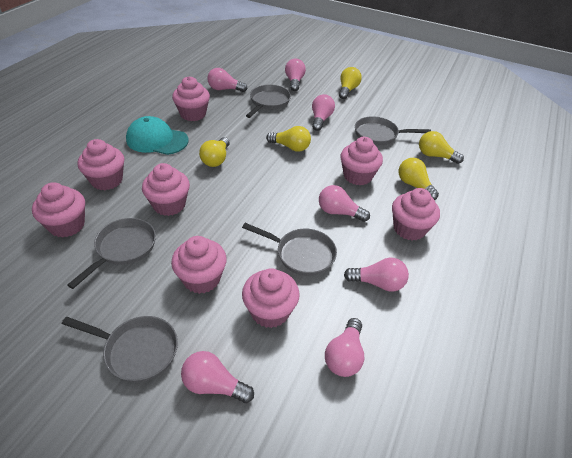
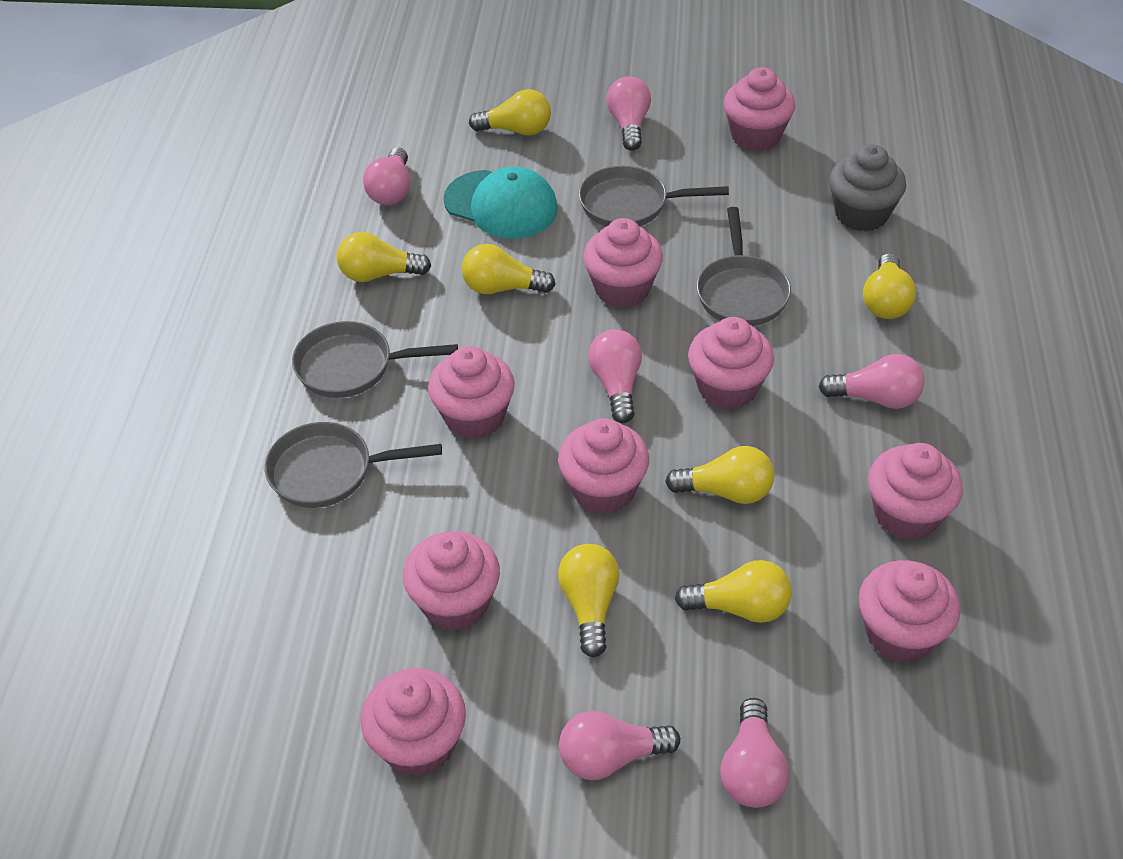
grey cupcake: 0 -> 1
grey pan: 5 -> 4
pink cupcake: 8 -> 9
pink light bulb: 7 -> 6
yellow light bulb: 5 -> 7

